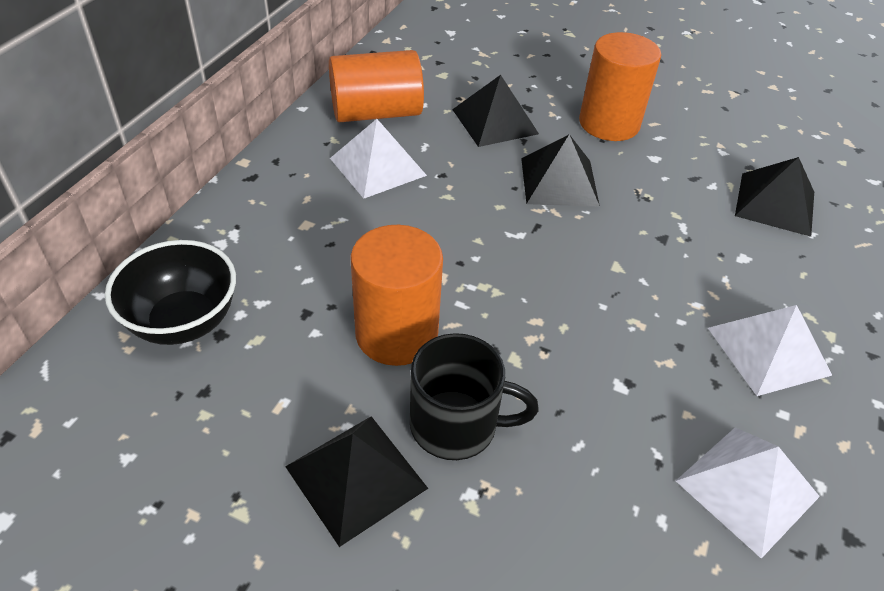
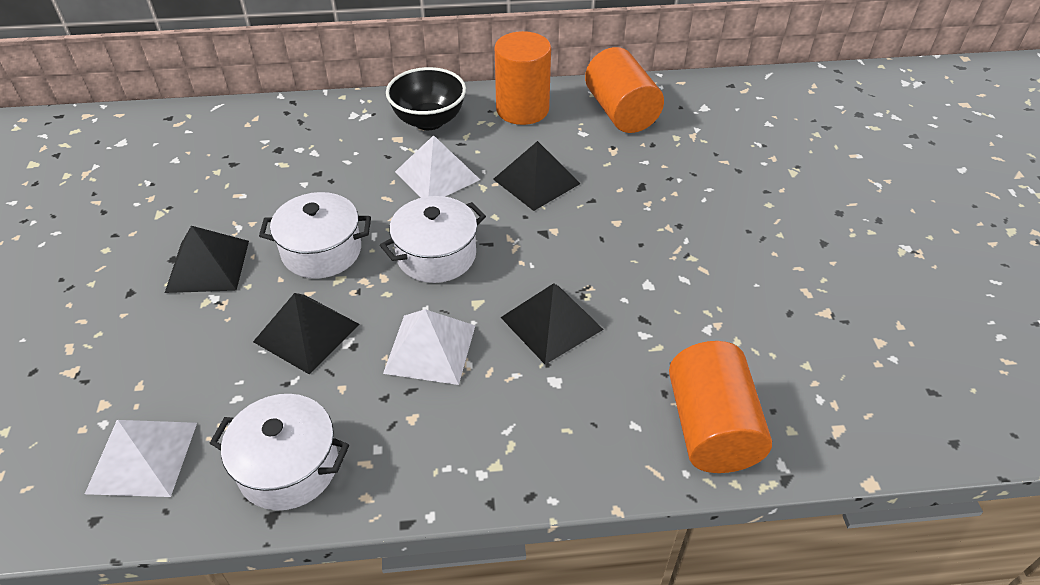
black mug: 1 -> 0
white pot: 0 -> 3

